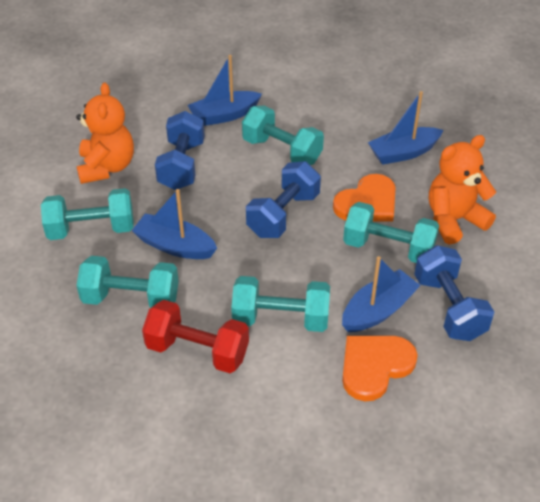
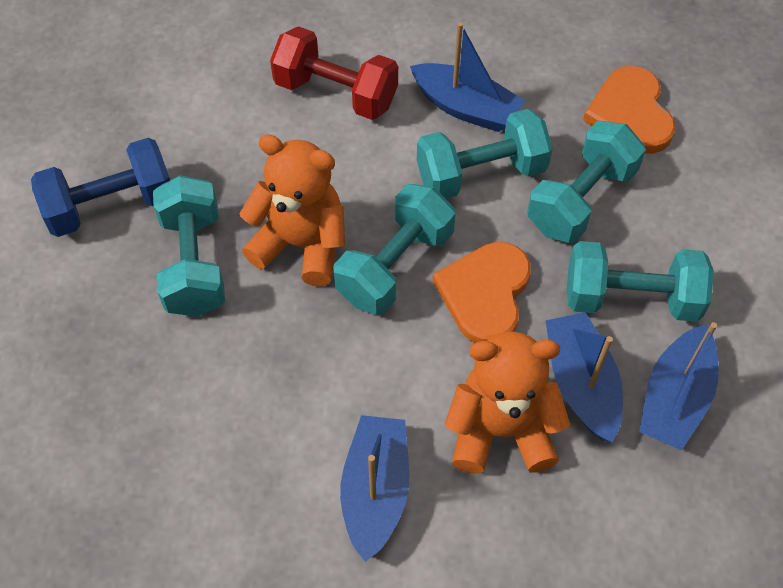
blue dumbbell: 3 -> 1

